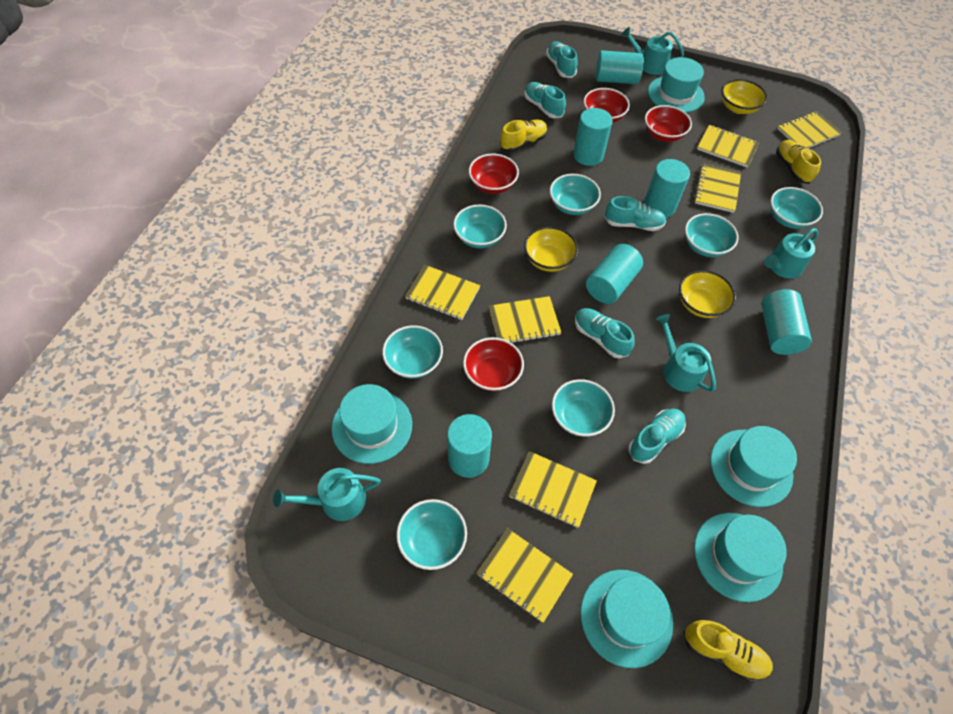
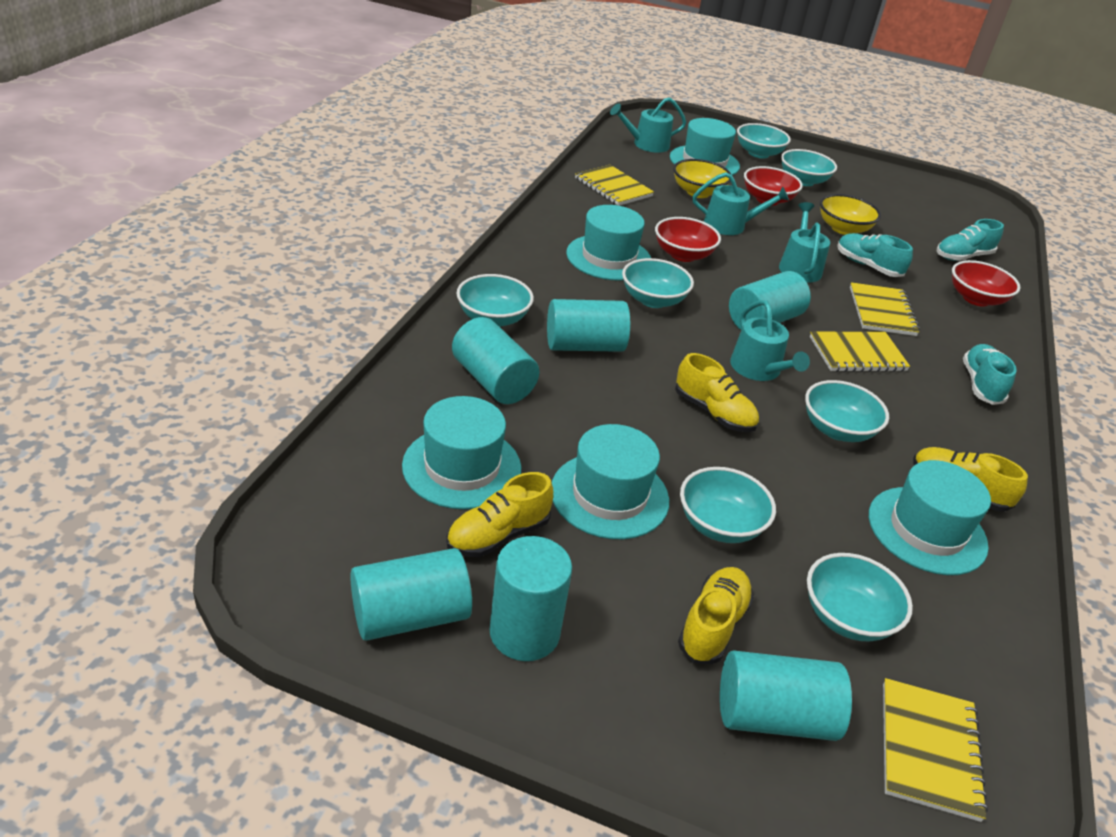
red bowl: 4 -> 3
turquoise shoe: 5 -> 3
yellow bowl: 3 -> 2
yellow notebook: 7 -> 4
yellow shoe: 3 -> 4

